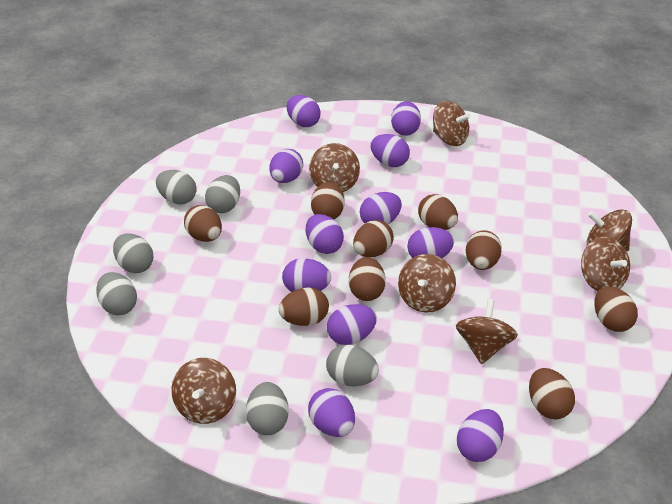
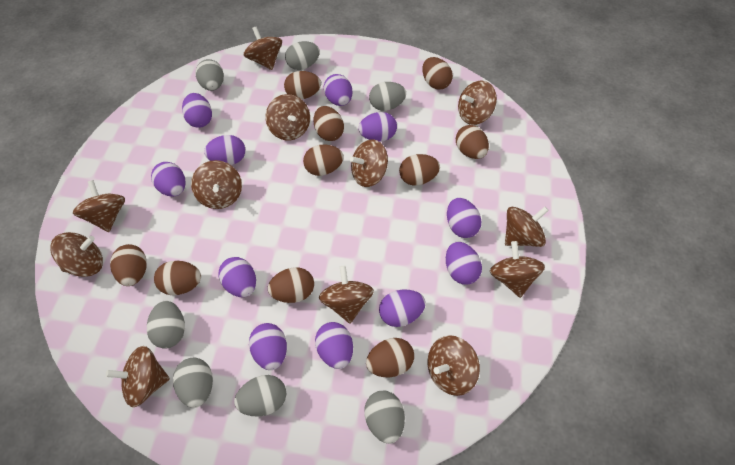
brown egg: 9 -> 10
brown spinning top: 7 -> 12
grey egg: 6 -> 7

